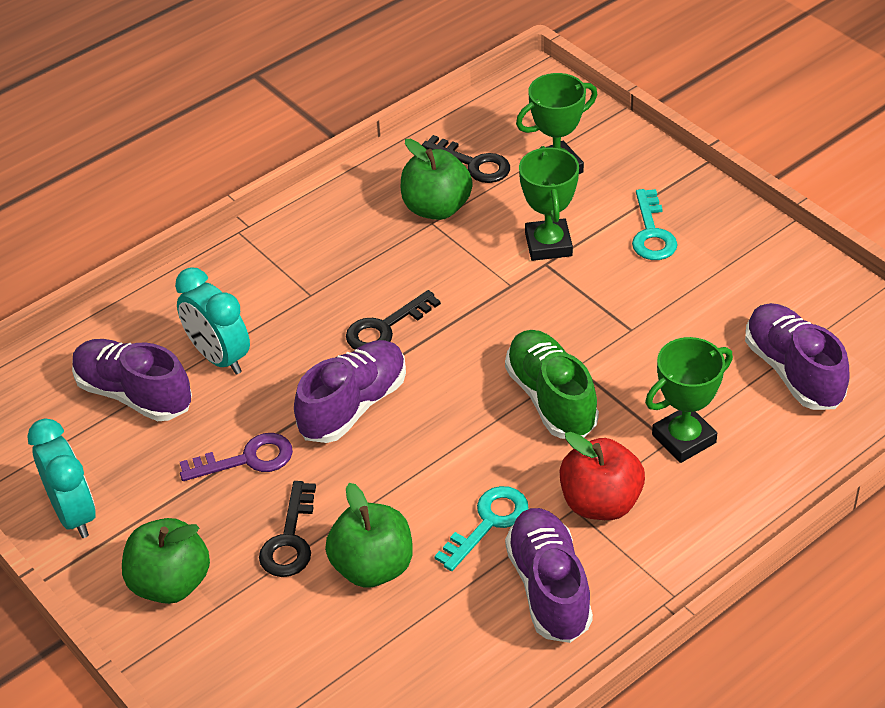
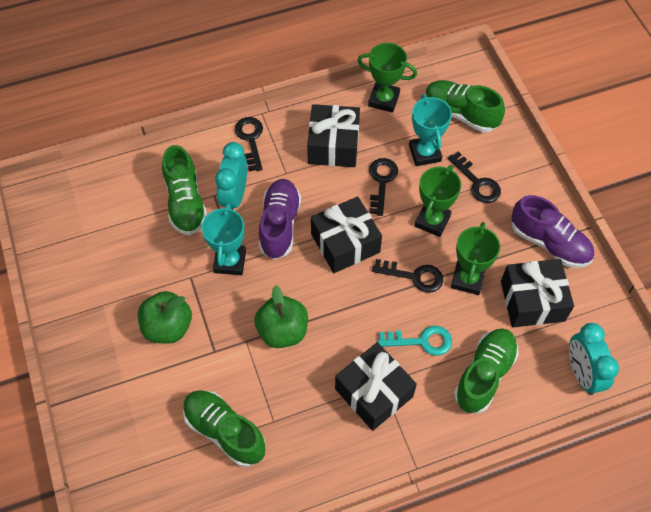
black gift: 0 -> 4
black key: 3 -> 4
green apple: 3 -> 2
green shoe: 1 -> 4
purple key: 1 -> 0
purple shoe: 4 -> 2
red apple: 1 -> 0
turquoise key: 2 -> 1
turquoise trophy: 0 -> 2

